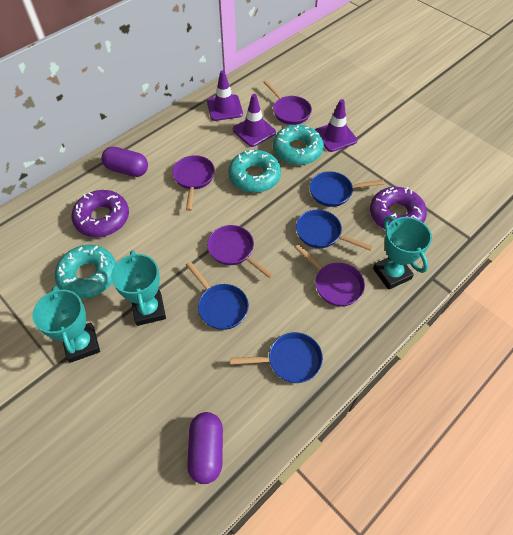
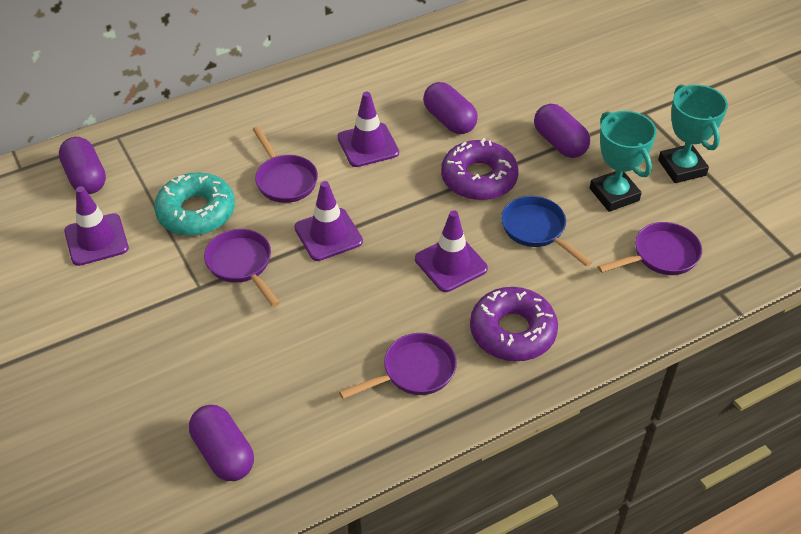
blue pan: 4 -> 1
purple capsule: 2 -> 4
purple traffic cone: 3 -> 4
turquoise donut: 3 -> 1
turquoise trophy: 3 -> 2

